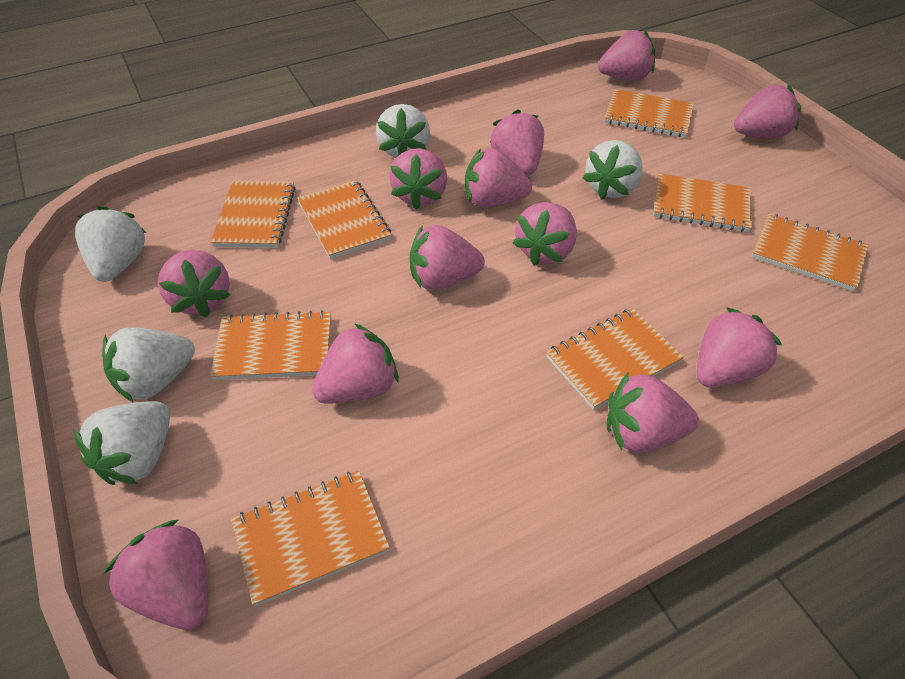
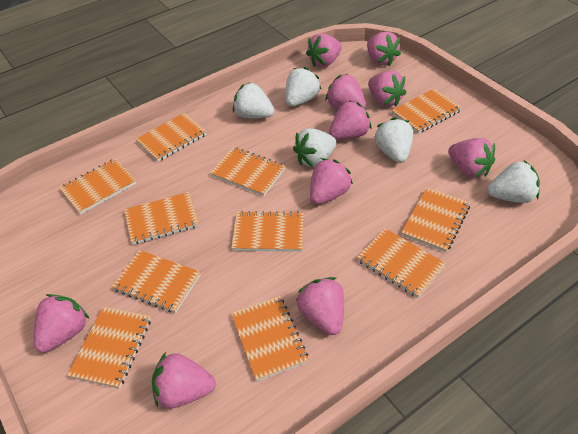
orange notebook: 8 -> 11
pink strawberry: 12 -> 10

